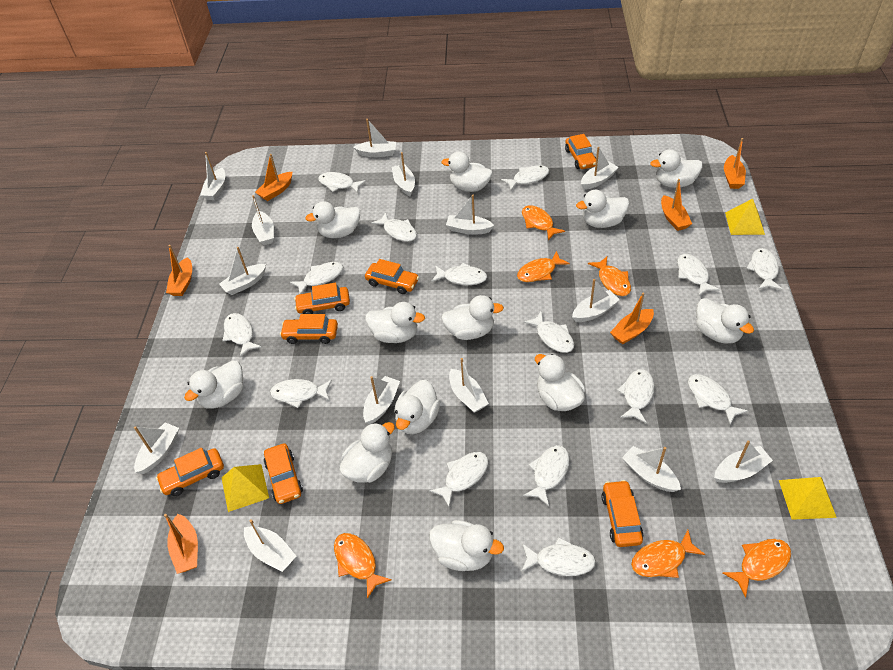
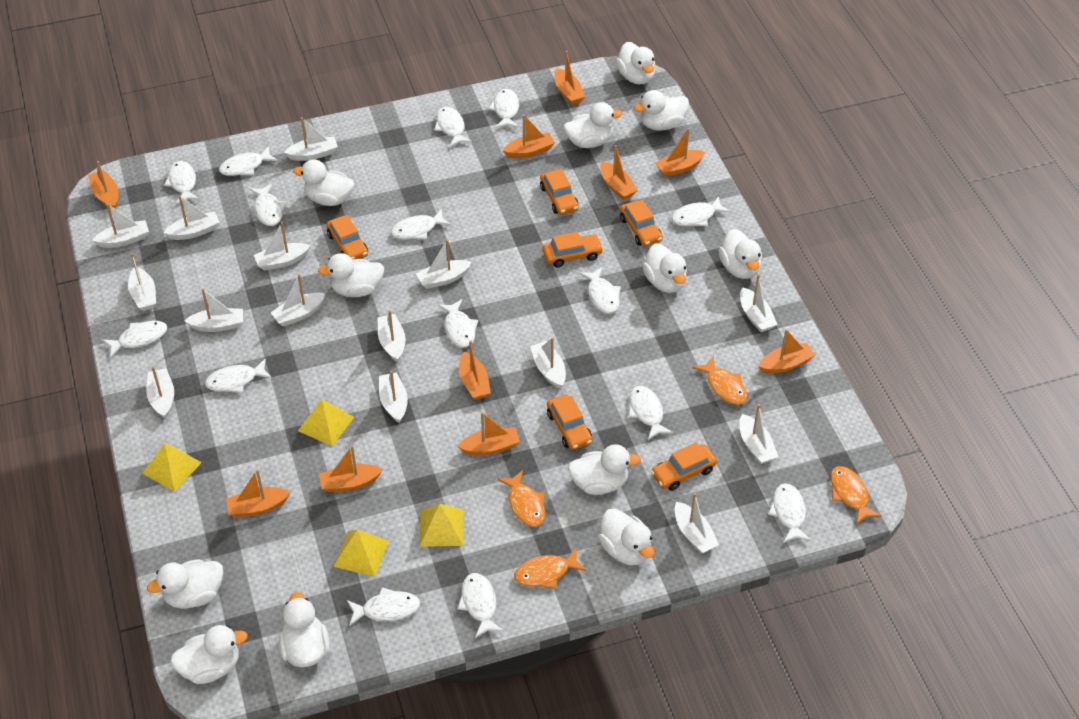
orange boat: 6 -> 10
orange car: 7 -> 6
orange fish: 6 -> 4
white boat: 14 -> 15
yellow pyramid: 3 -> 4

